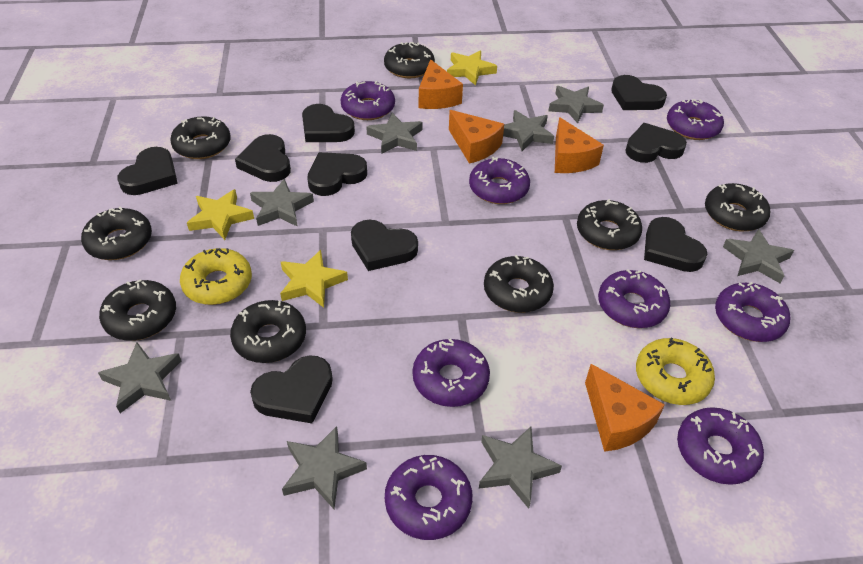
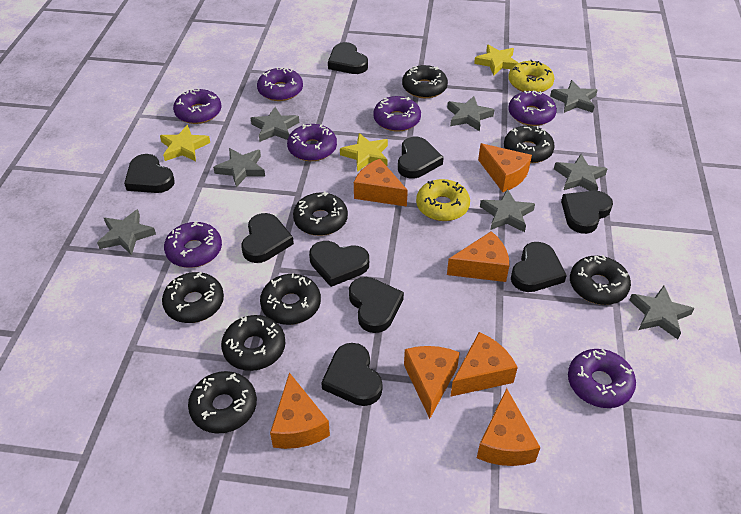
orange cheese: 4 -> 7
purple donut: 8 -> 7

